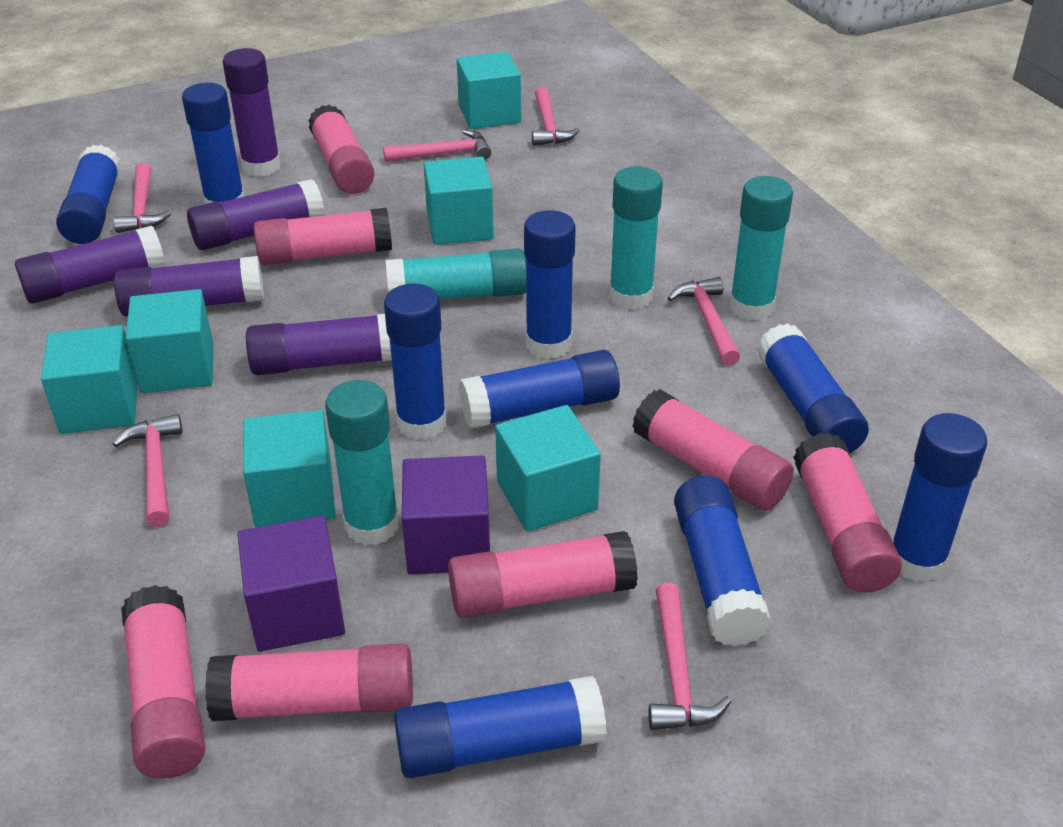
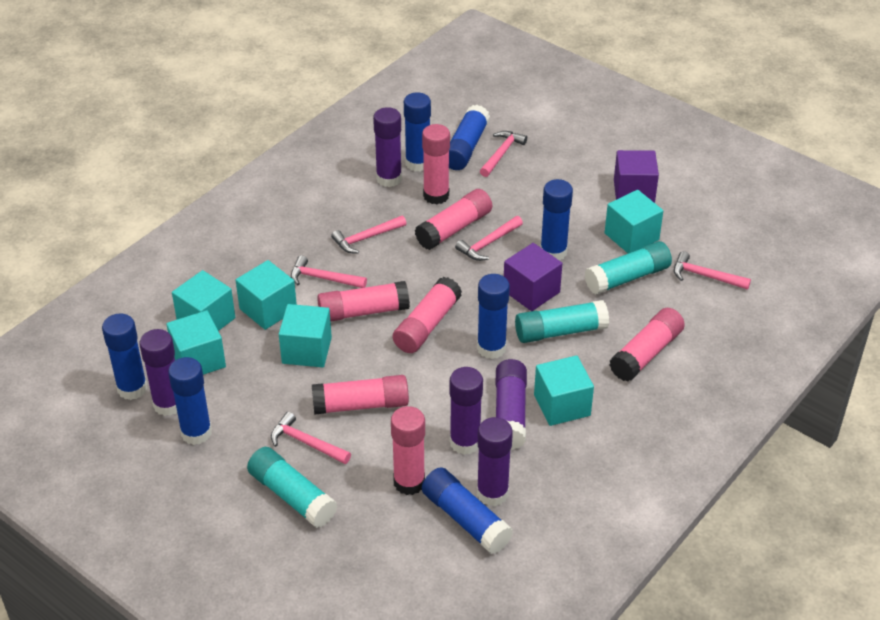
blue glue stick: 9 -> 7
turquoise glue stick: 4 -> 3

